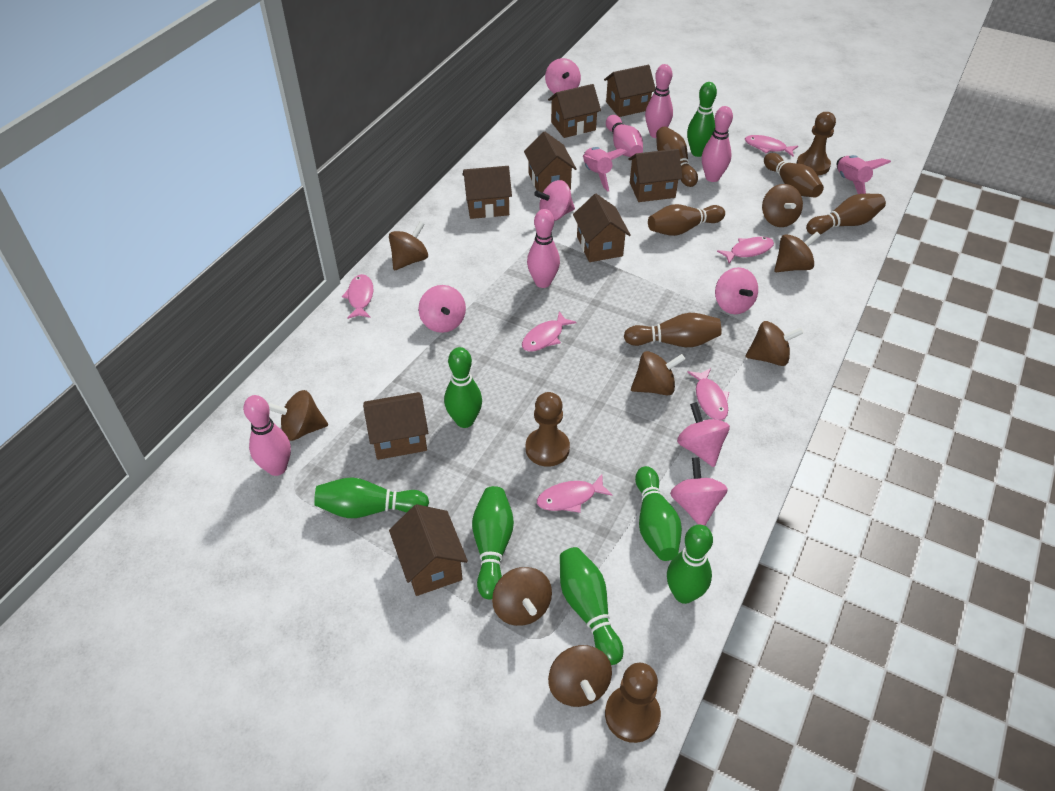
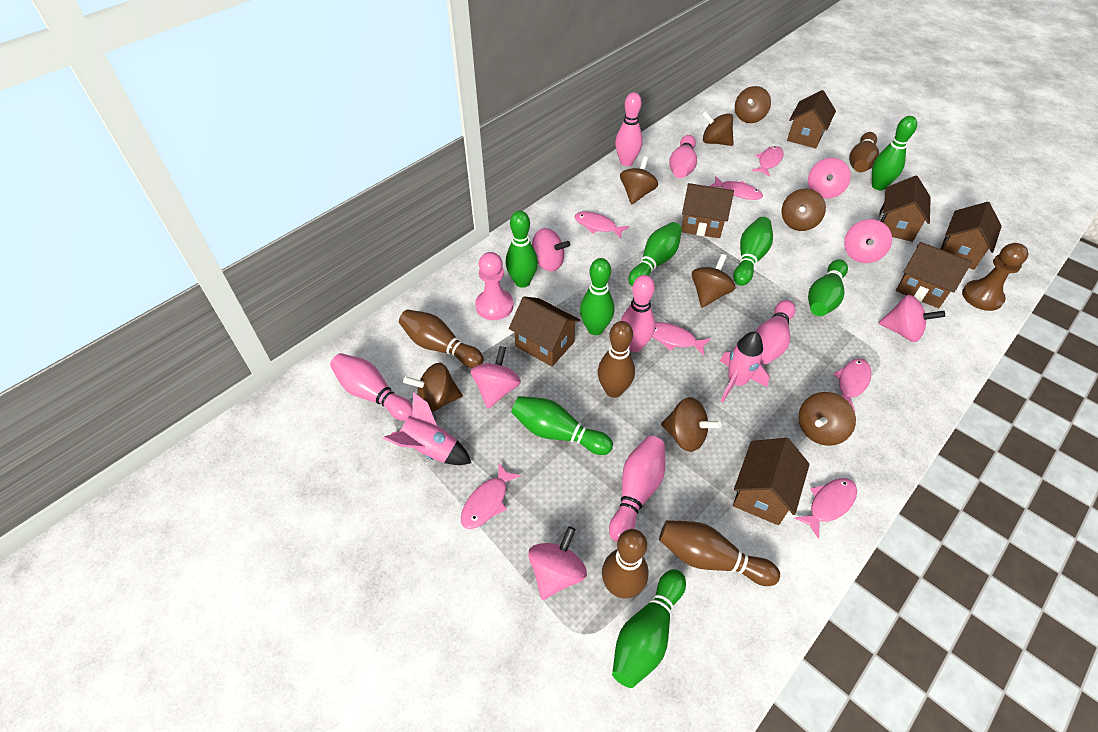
brown house: 8 -> 7
brown pawn: 3 -> 1
green bowling pin: 7 -> 8
pink bowling pin: 5 -> 6
pink fish: 6 -> 7
pink pawn: 0 -> 1

